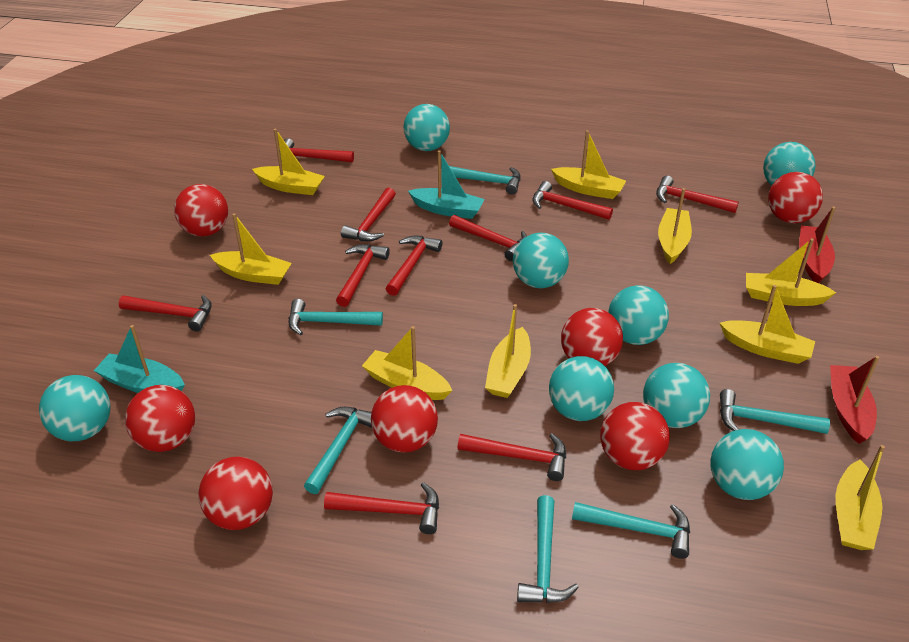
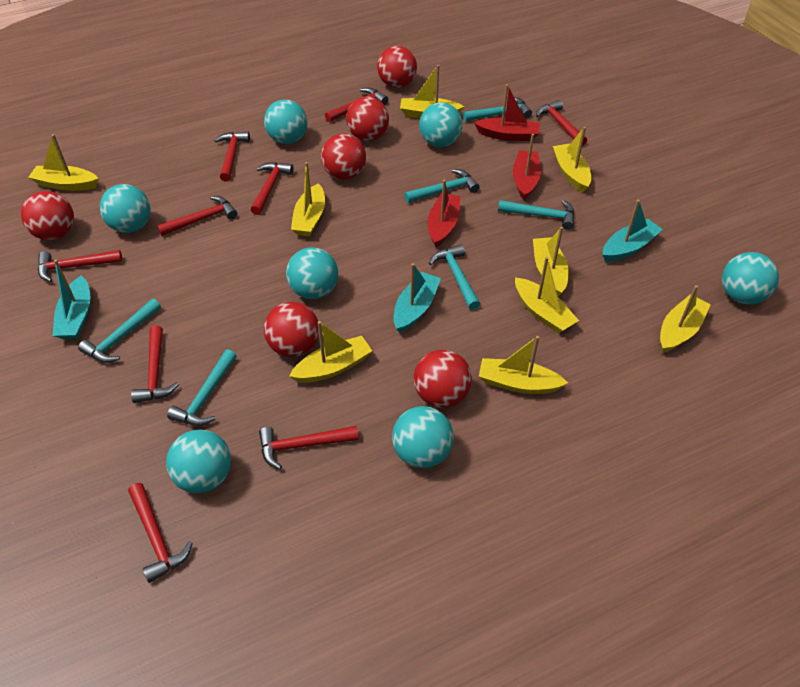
red ball: 7 -> 6
red boat: 2 -> 3
red hammer: 10 -> 9
turquoise ball: 8 -> 7
turquoise boat: 2 -> 3

